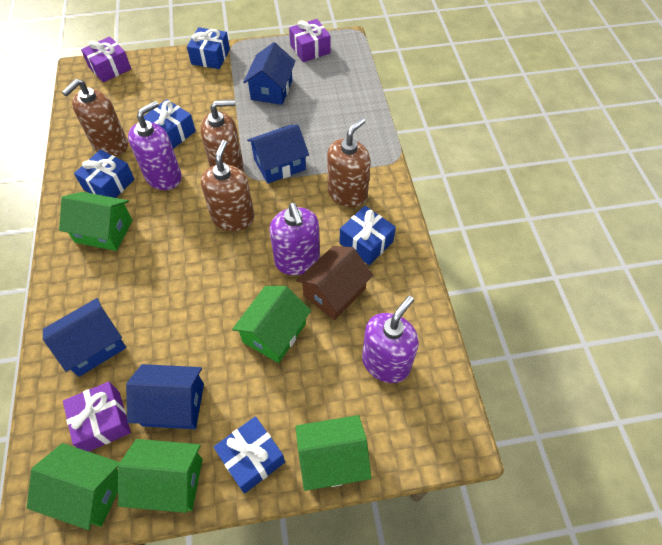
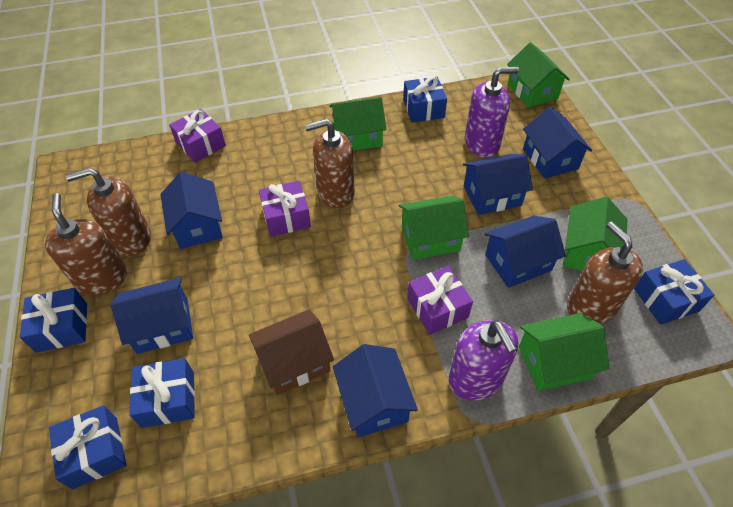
blue house: 4 -> 6
purple soap dispenser: 3 -> 2

